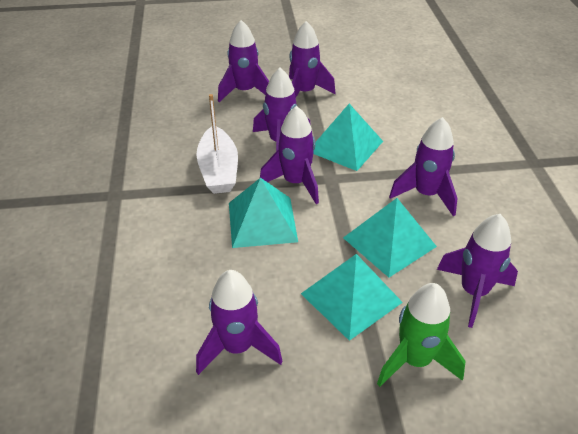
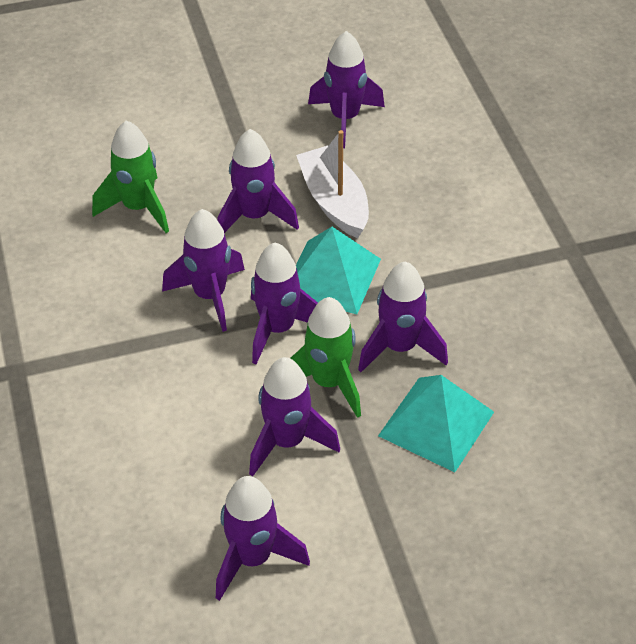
green rocket: 1 -> 2
turquoise pyramid: 4 -> 2

